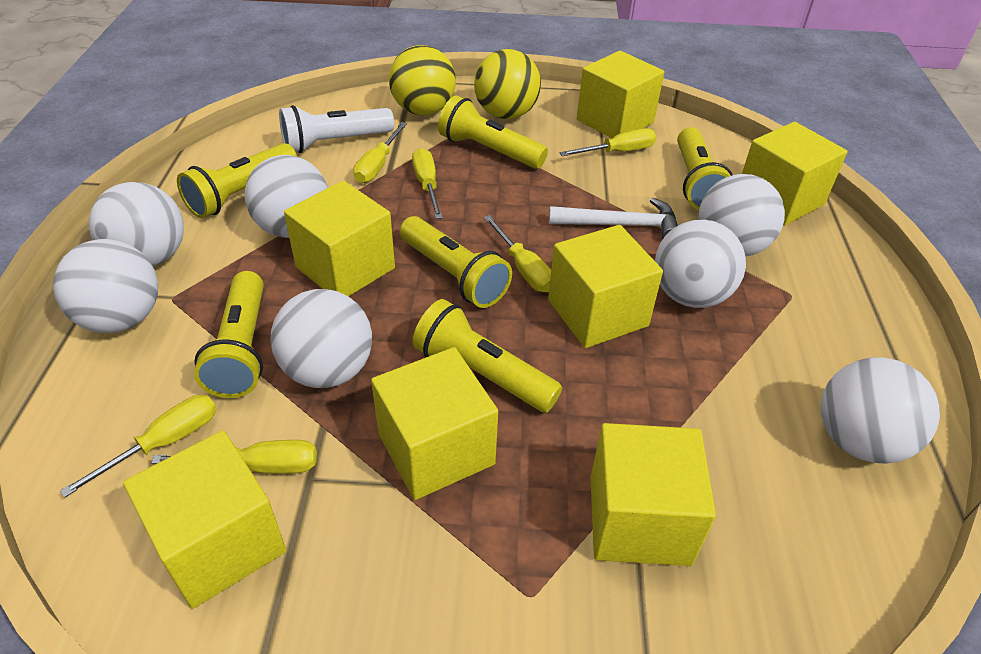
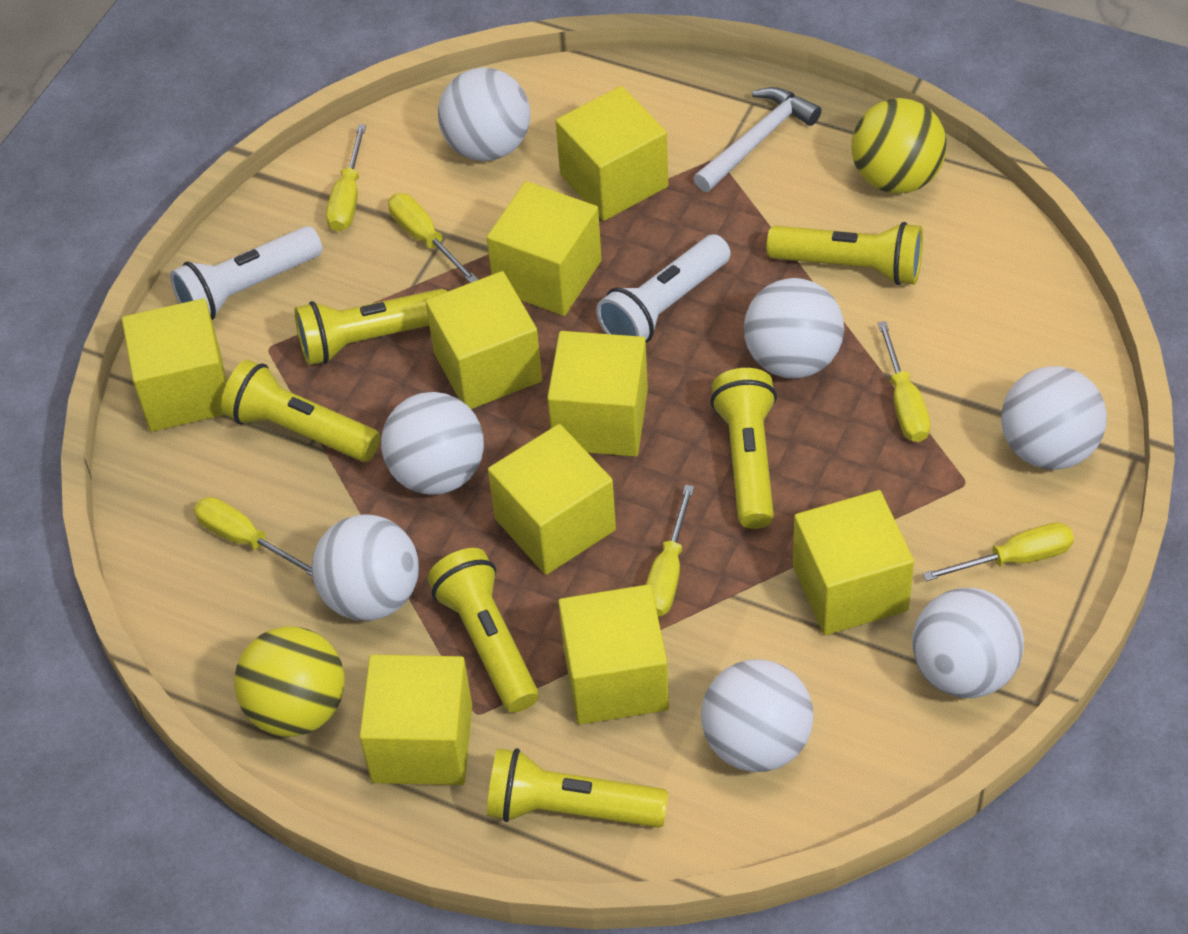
white flashlight: 1 -> 2
yellow cube: 7 -> 9

